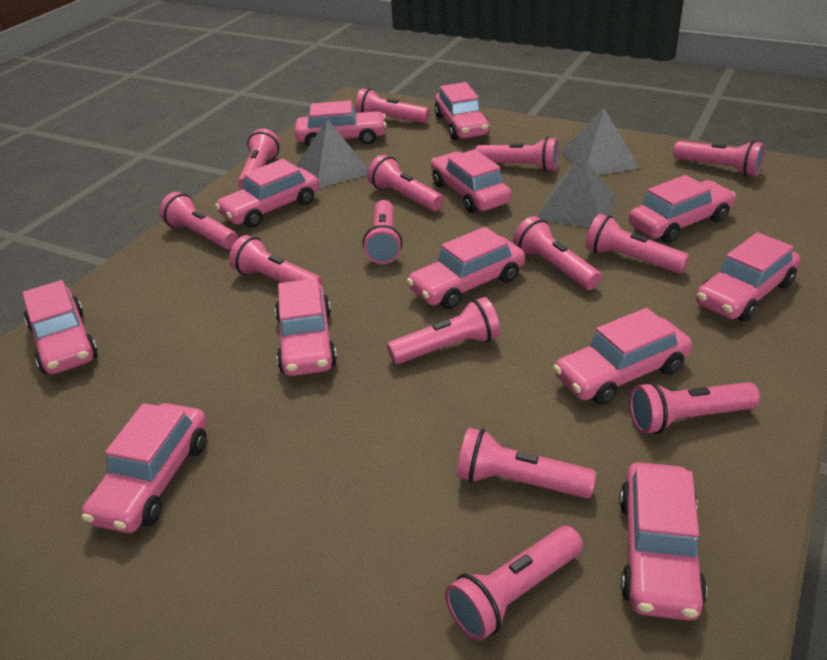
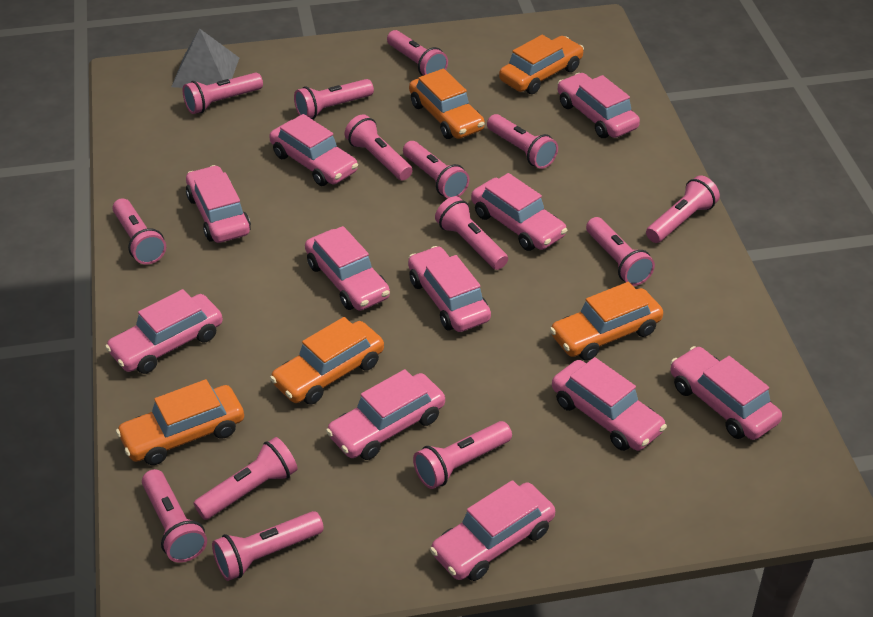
grey pyramid: 3 -> 1
orange car: 0 -> 5
pink car: 12 -> 11

